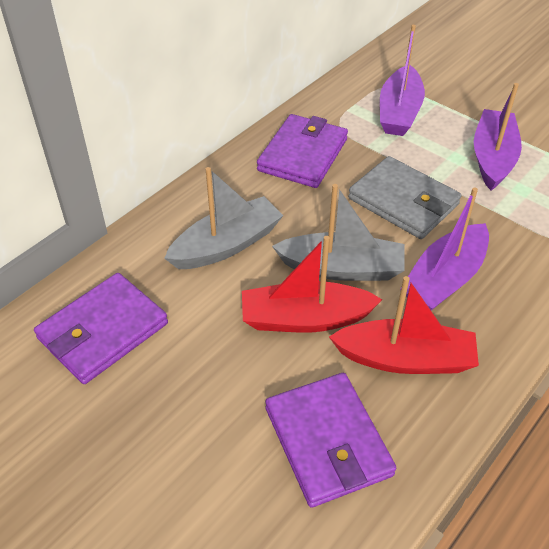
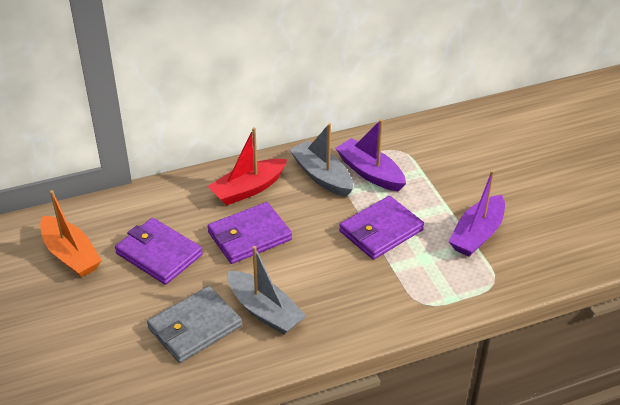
orange boat: 0 -> 1
purple boat: 3 -> 2
red boat: 2 -> 1

